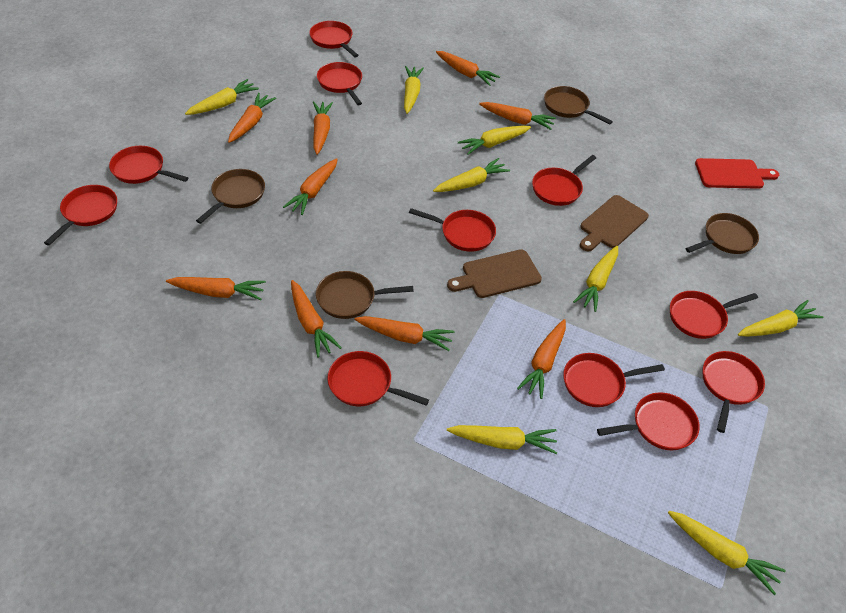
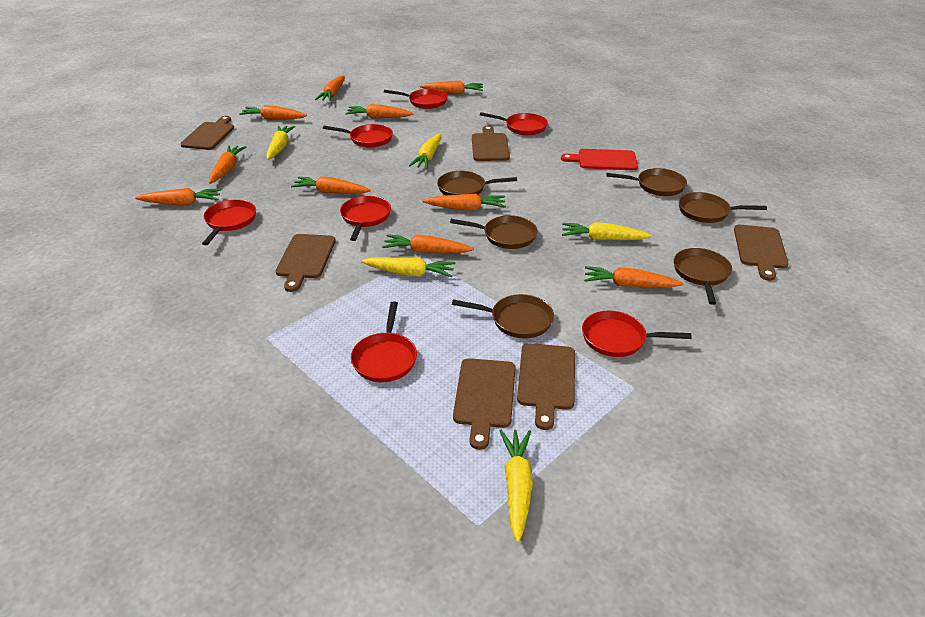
brown cutting board: 2 -> 6
brown pan: 4 -> 6
orange carrot: 9 -> 10
red pan: 11 -> 7
yellow carrot: 8 -> 5

